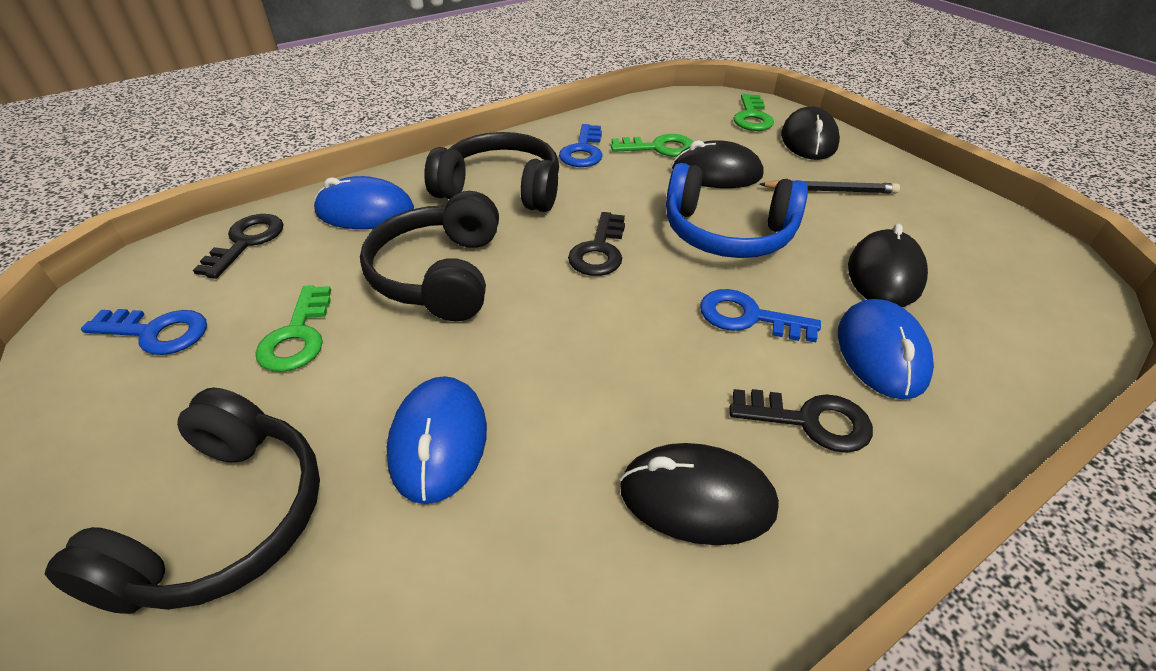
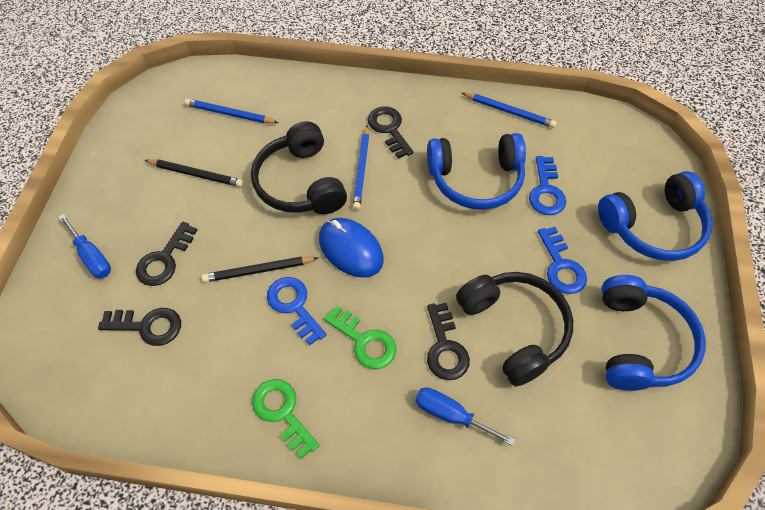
black headphones: 3 -> 2
black key: 3 -> 4
black mouse: 4 -> 0
black pencil: 1 -> 2
blue headphones: 1 -> 3
blue mouse: 3 -> 1
blue pencil: 0 -> 3
blue screwdriver: 0 -> 2
green key: 3 -> 2

